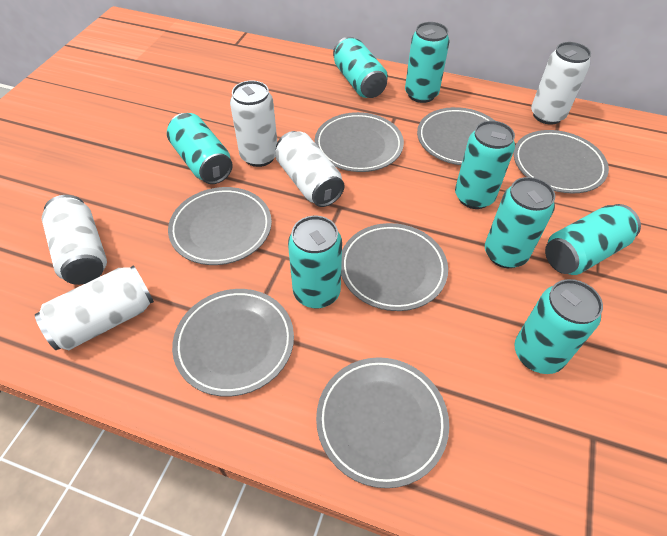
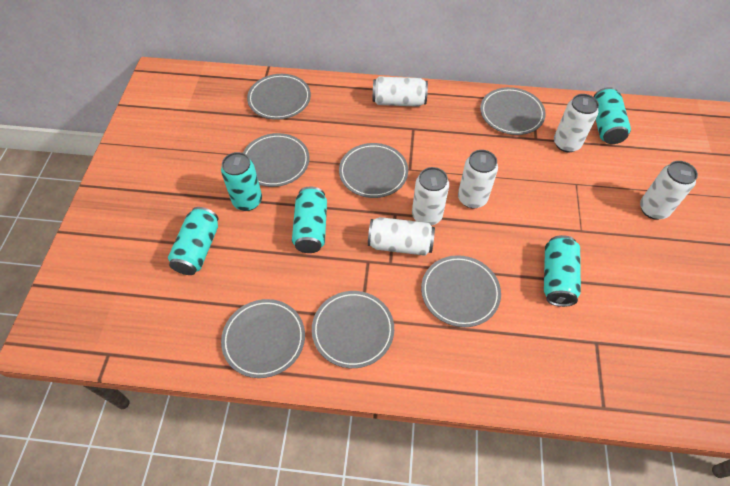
turquoise can: 8 -> 5
white can: 5 -> 6

